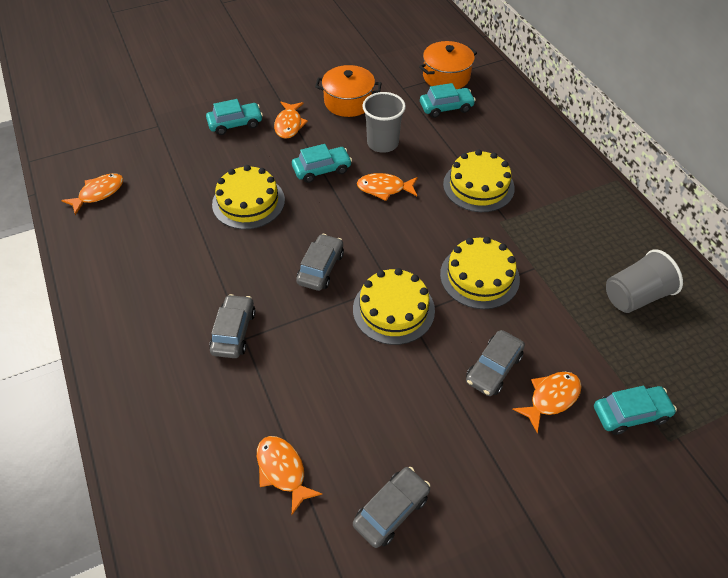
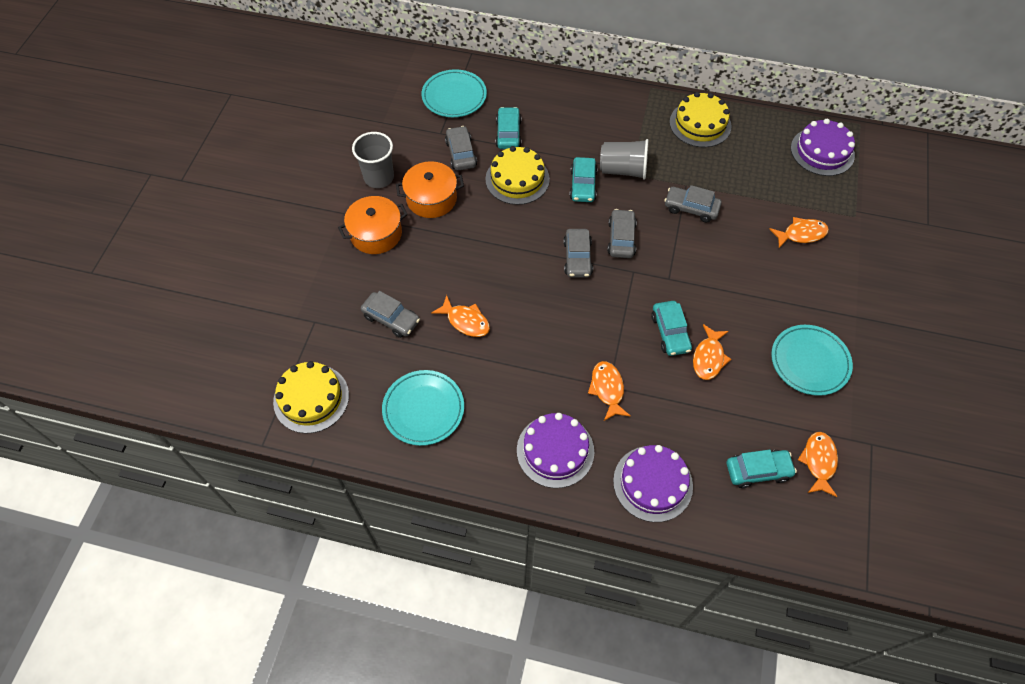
grey car: 4 -> 5
purple cake: 0 -> 3
turquoise plate: 0 -> 3
yellow cake: 4 -> 3

